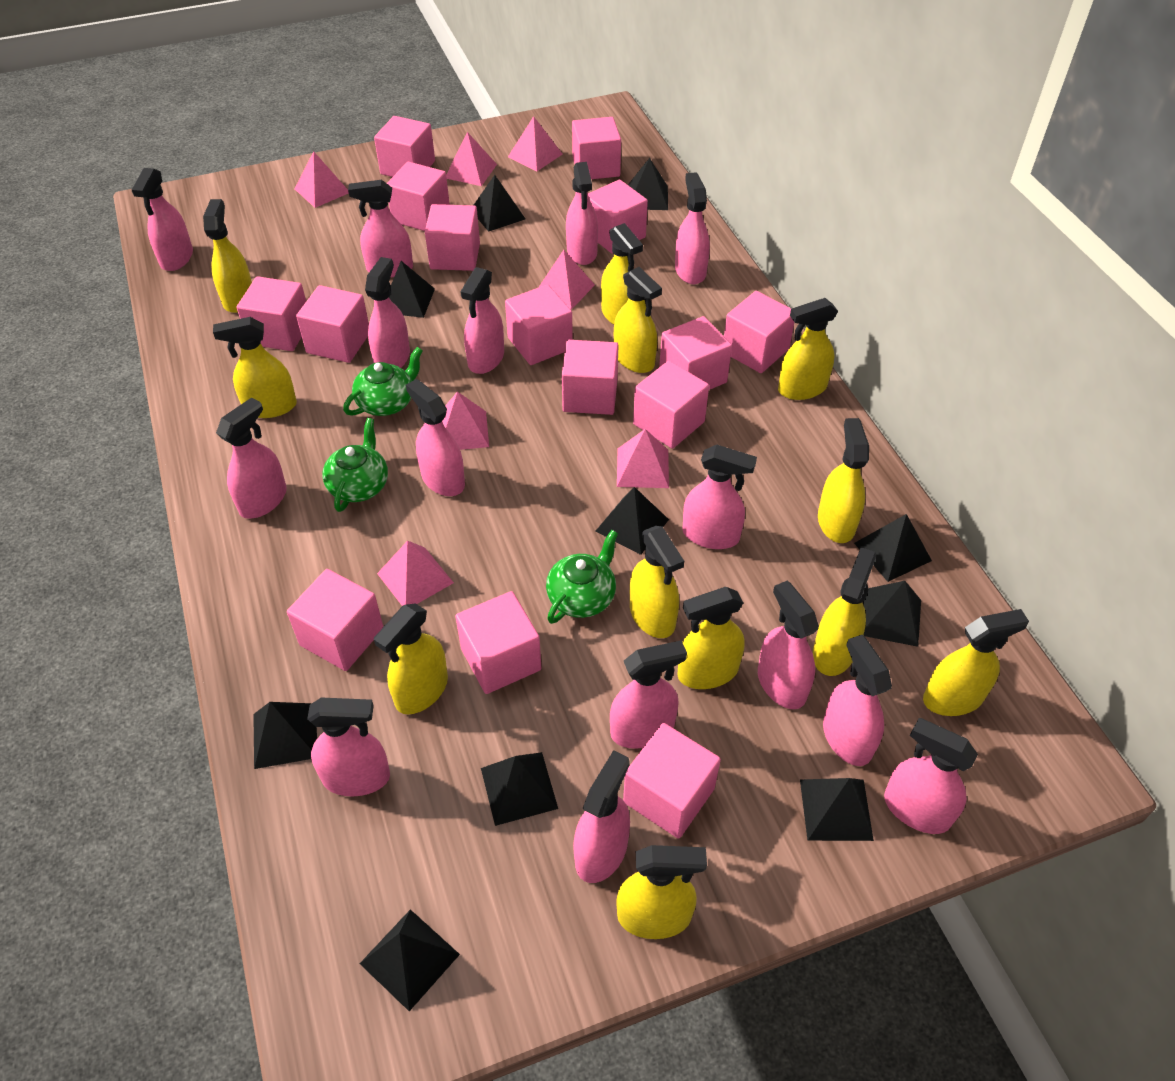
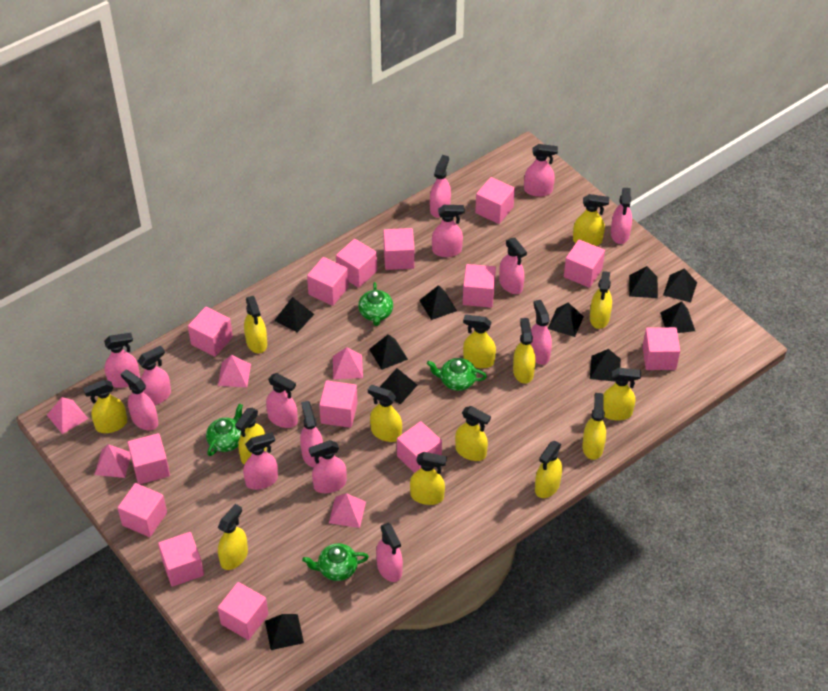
green teapot: 3 -> 4
pink cube: 15 -> 14
pink pyramid: 7 -> 5
pink spray bottle: 15 -> 14
yellow spray bottle: 12 -> 14

